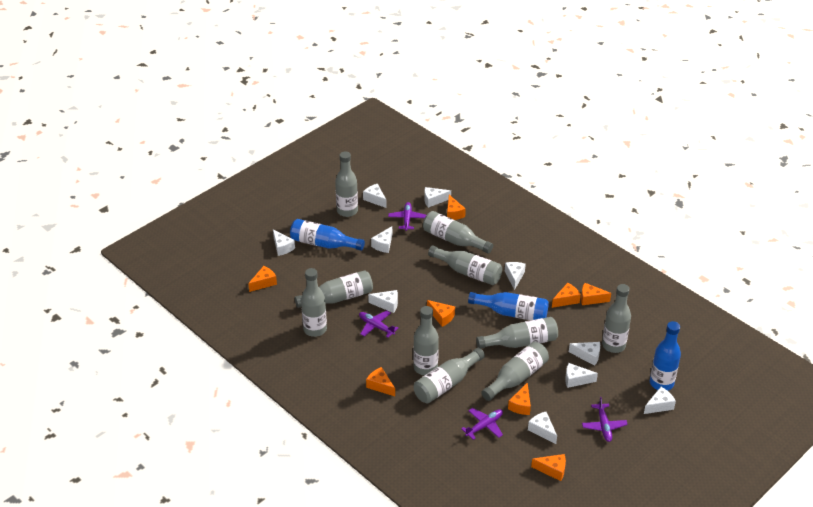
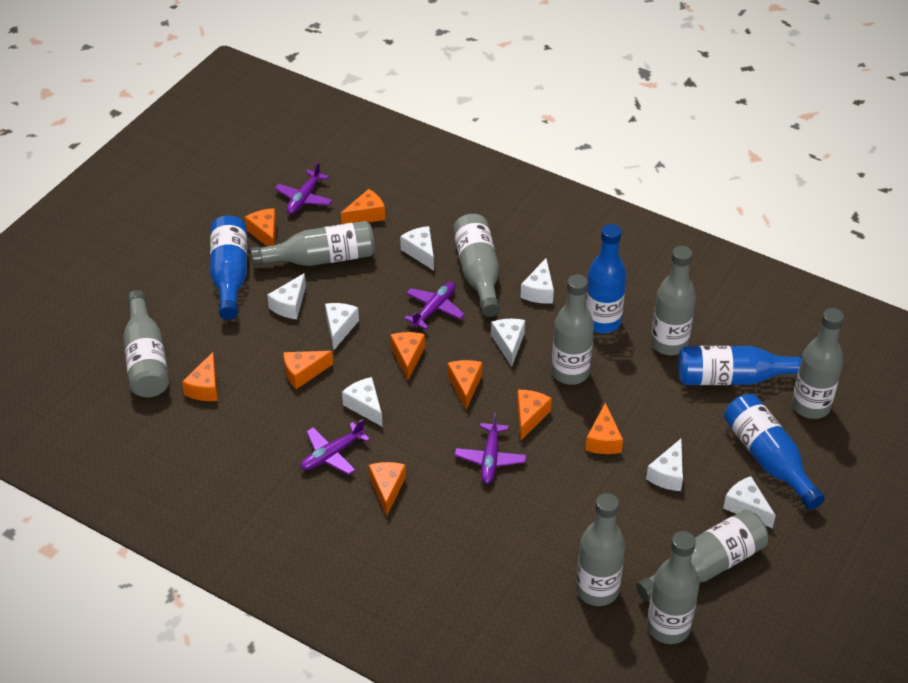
blue bottle: 3 -> 4
grey bottle: 10 -> 9
orange cheese: 8 -> 9
white cheese: 10 -> 8

